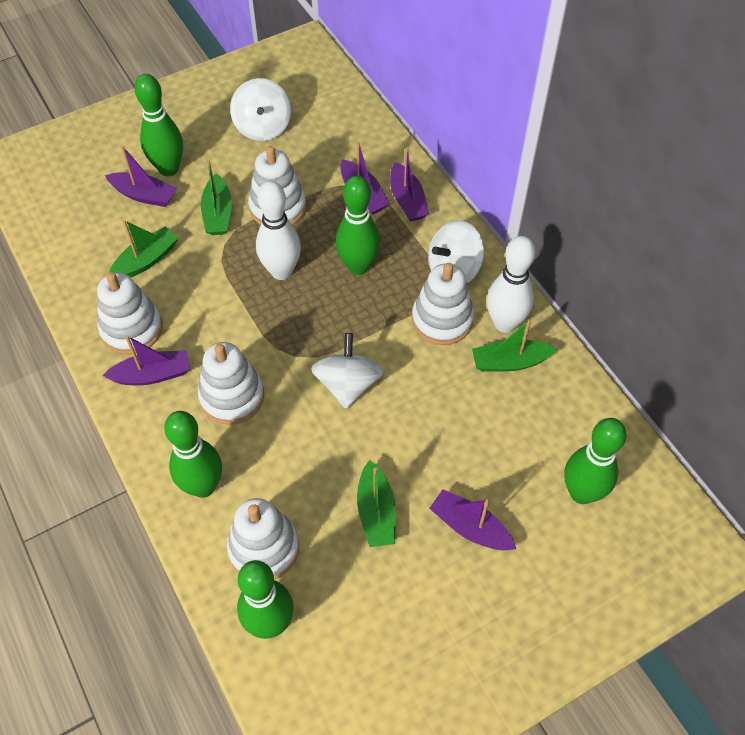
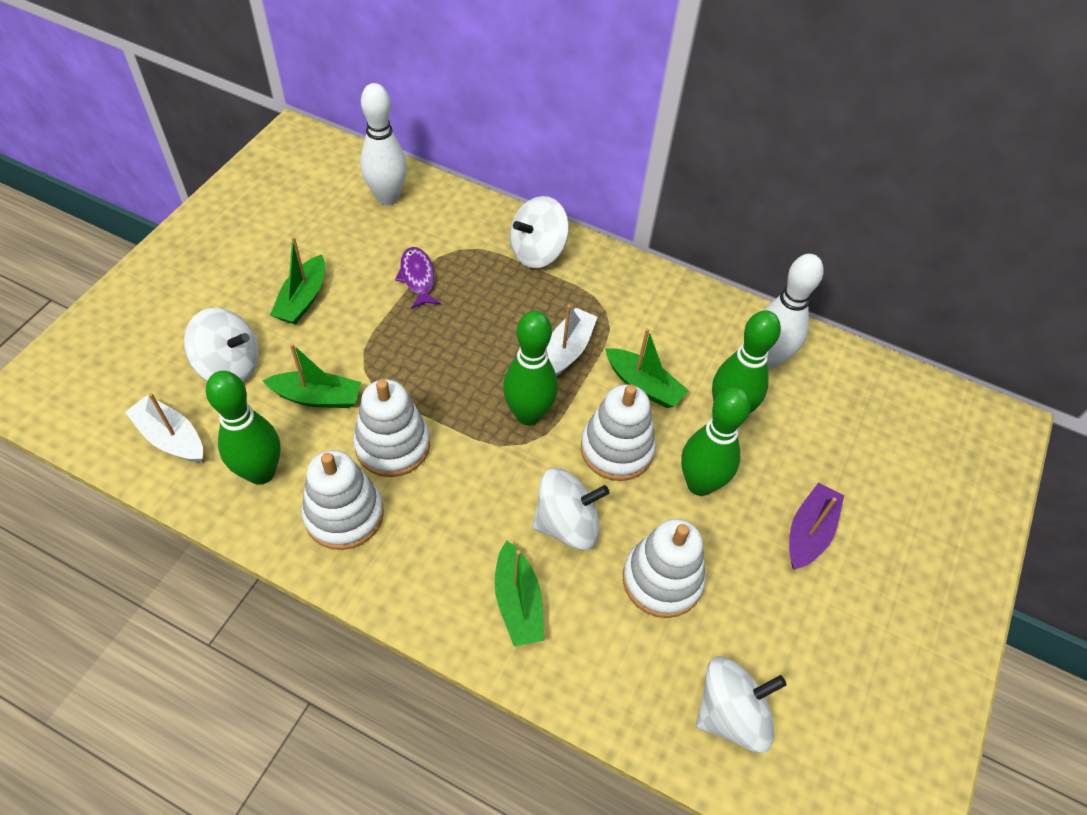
green bowling pin: 5 -> 4
purple boat: 5 -> 1
purple fish: 0 -> 1
white boat: 0 -> 2
white spinning top: 3 -> 4
white stacking toy: 5 -> 4

